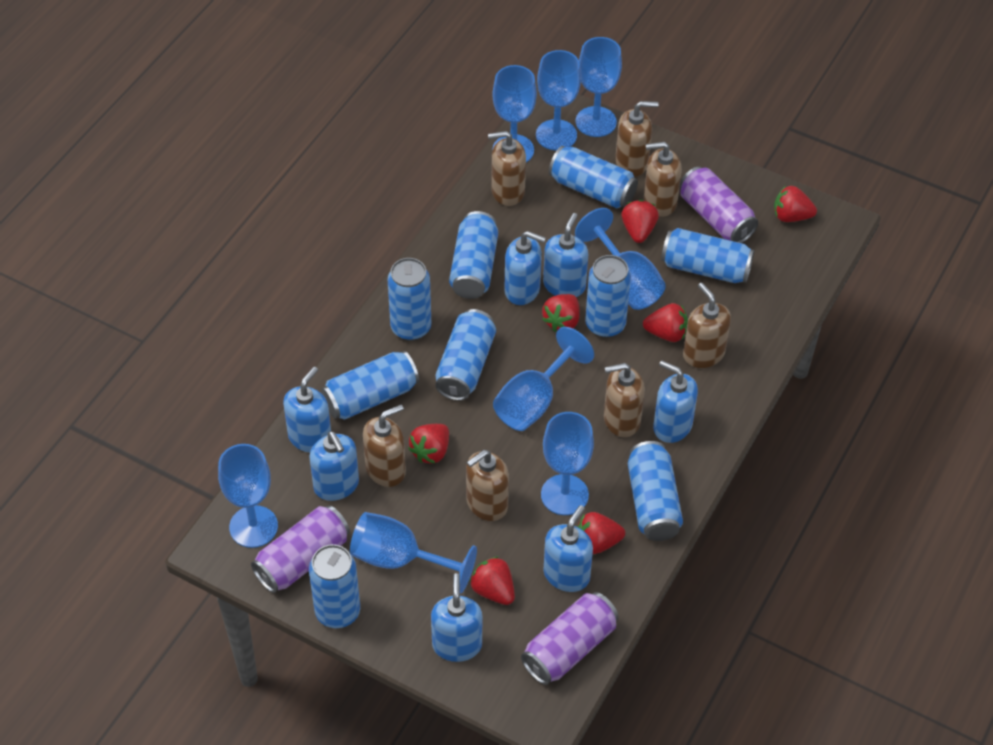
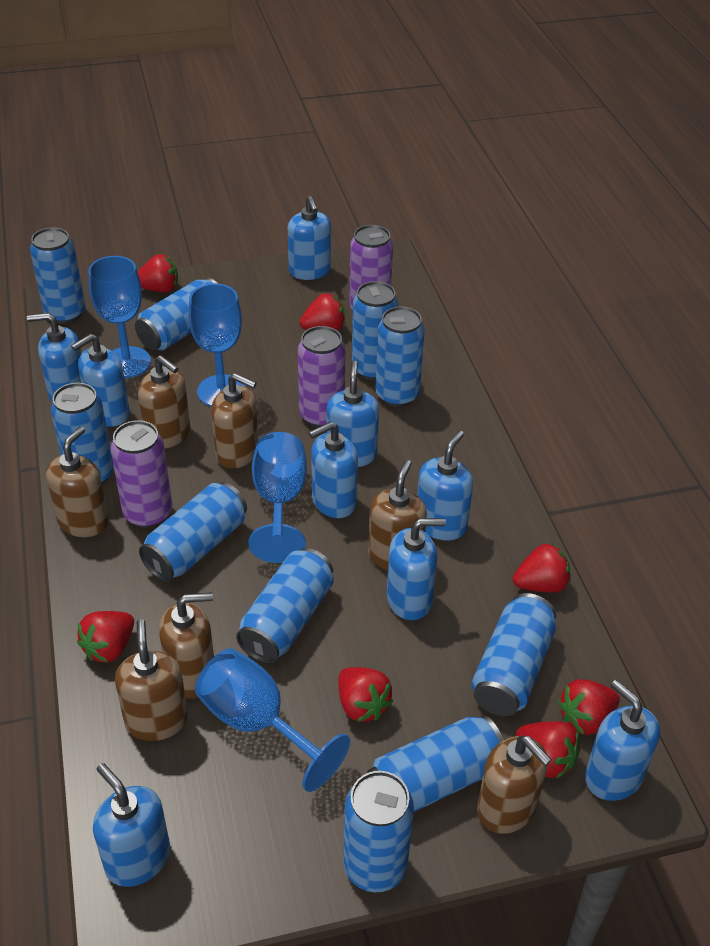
blue can: 9 -> 10
blue goblet: 8 -> 4
blue soap dispenser: 7 -> 9

